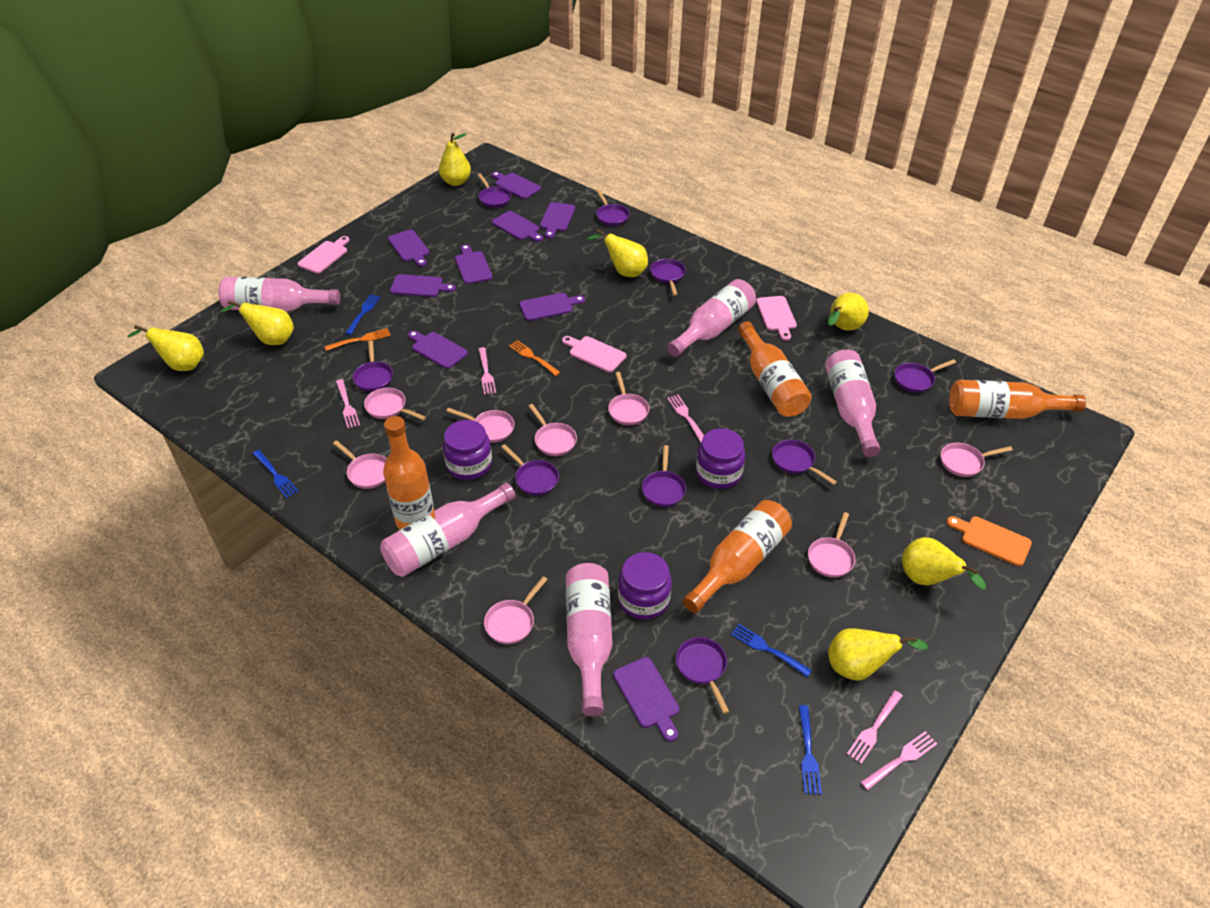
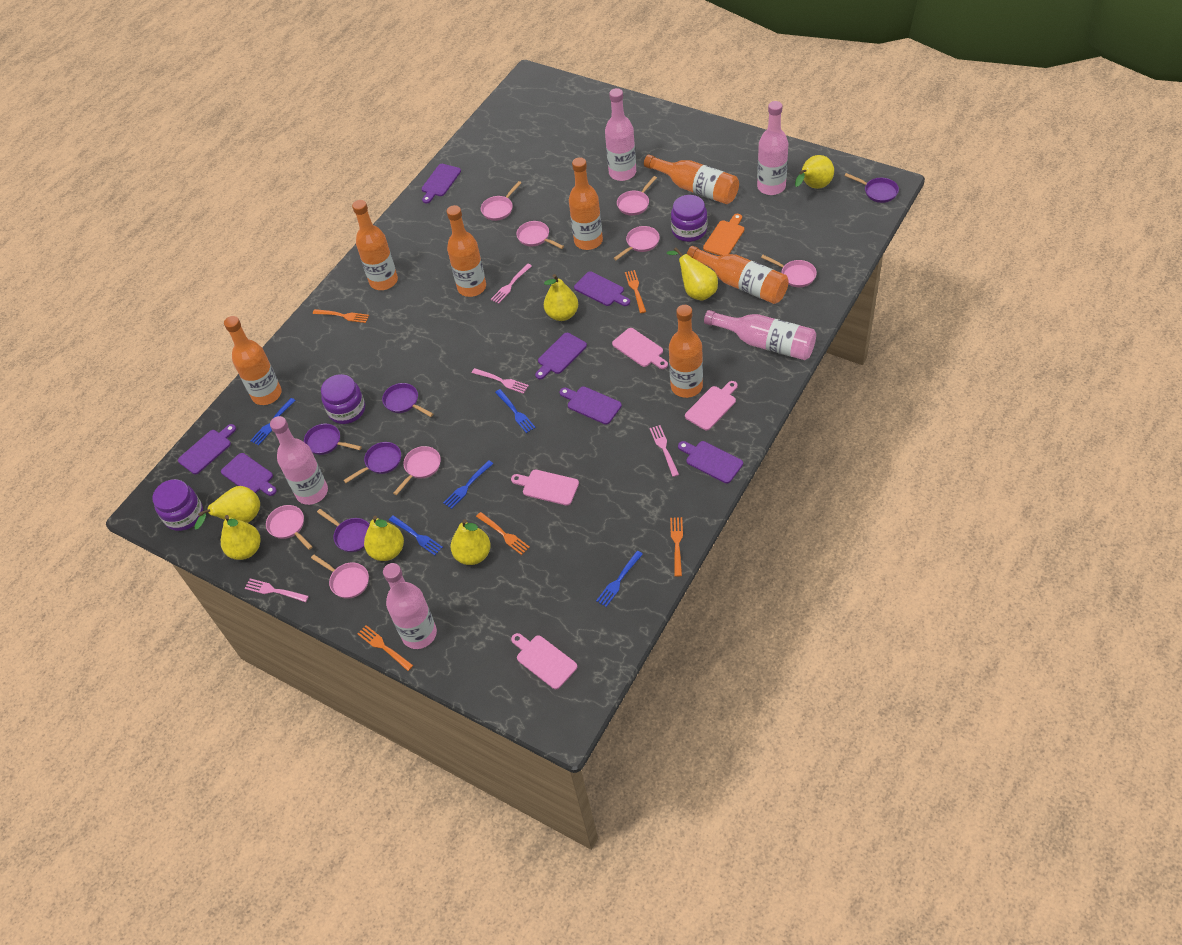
blue fork: 4 -> 5
orange bottle: 4 -> 7
orange fork: 2 -> 5
pink cutting board: 3 -> 4
pink fork: 5 -> 4
purple cutting board: 9 -> 7
purple pan: 9 -> 5

